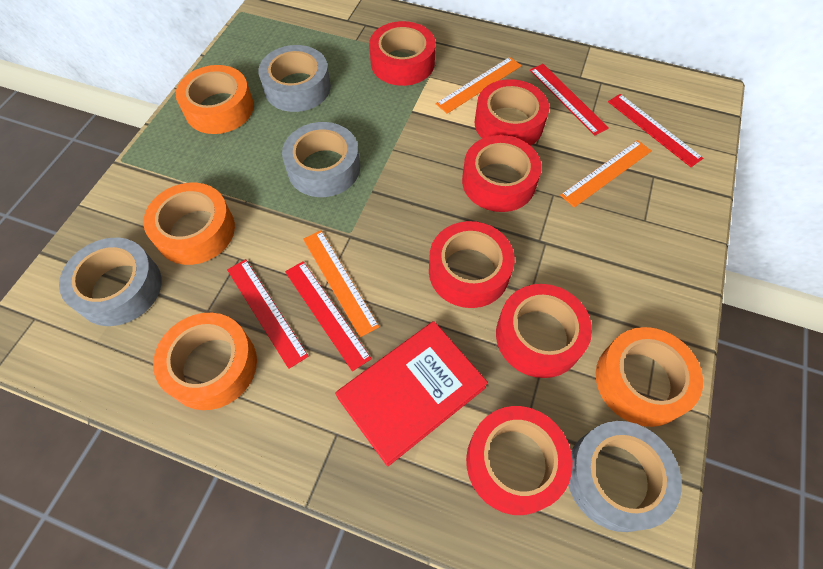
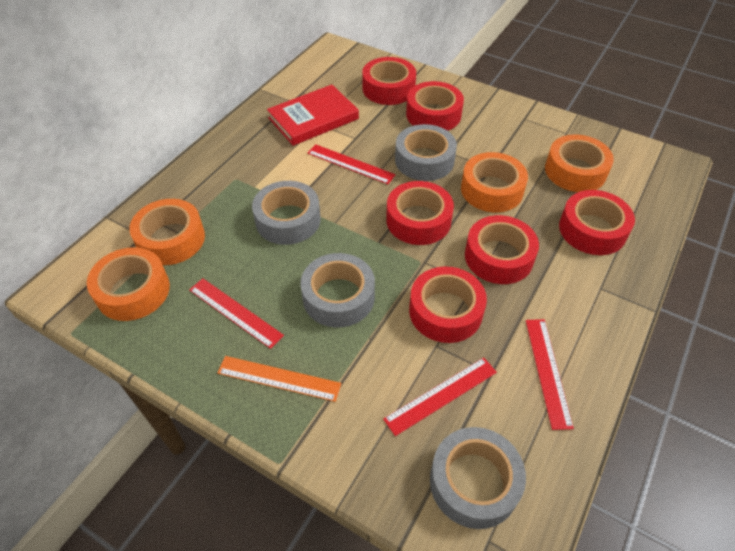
orange ruler: 3 -> 1

